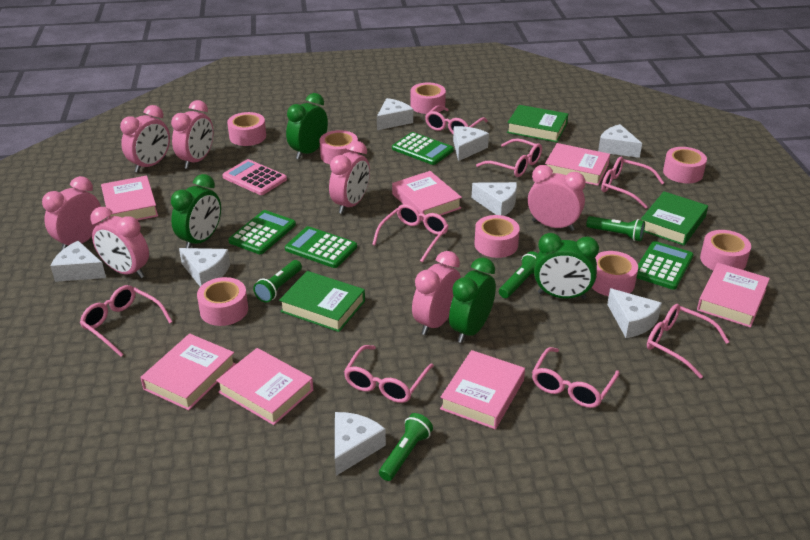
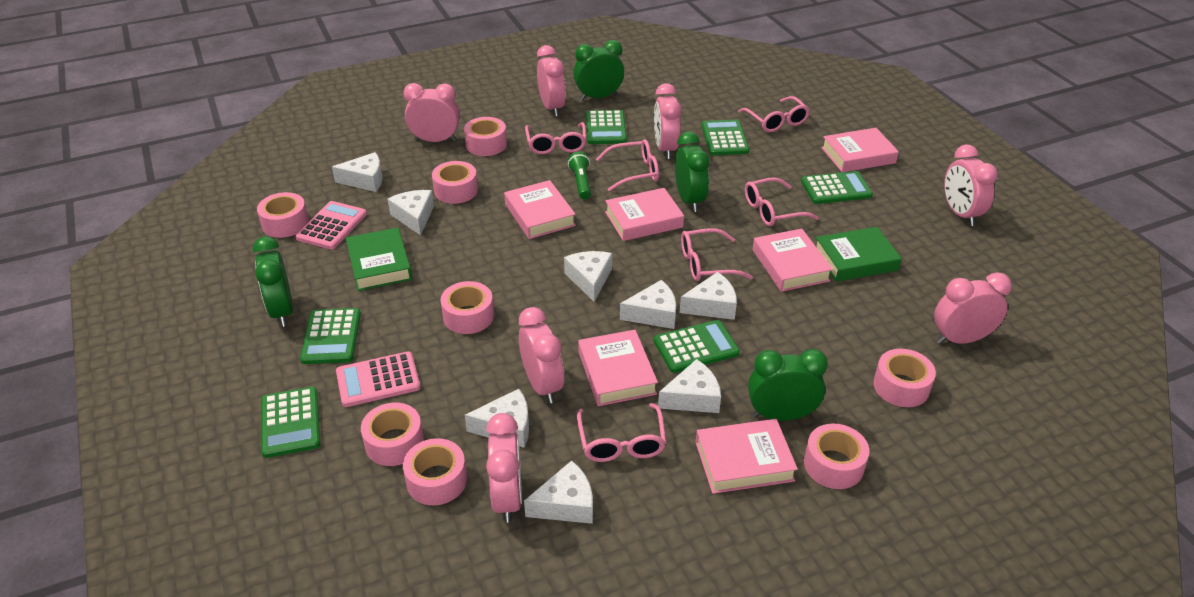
green book: 3 -> 2
green calculator: 4 -> 6
green flashlight: 4 -> 1
pink book: 7 -> 6
pink calculator: 1 -> 2
pink glasses: 8 -> 6

